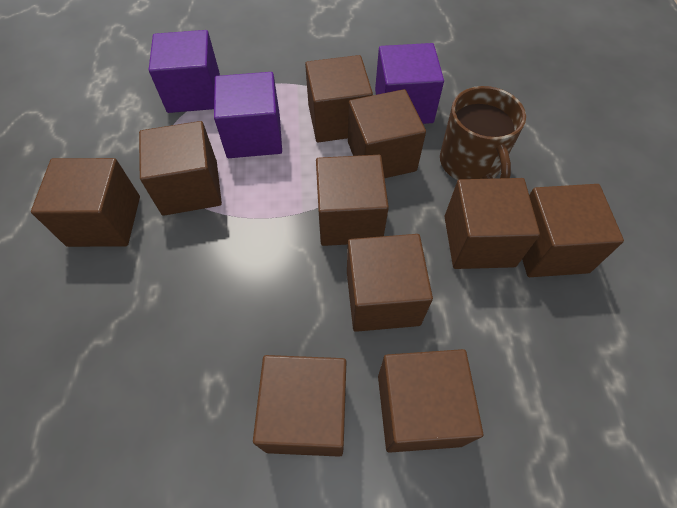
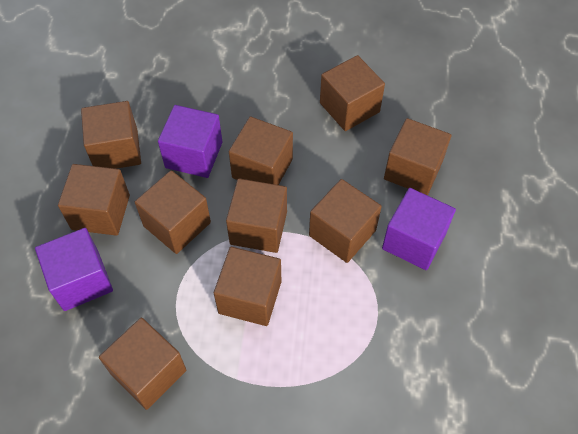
brown mug: 1 -> 0

